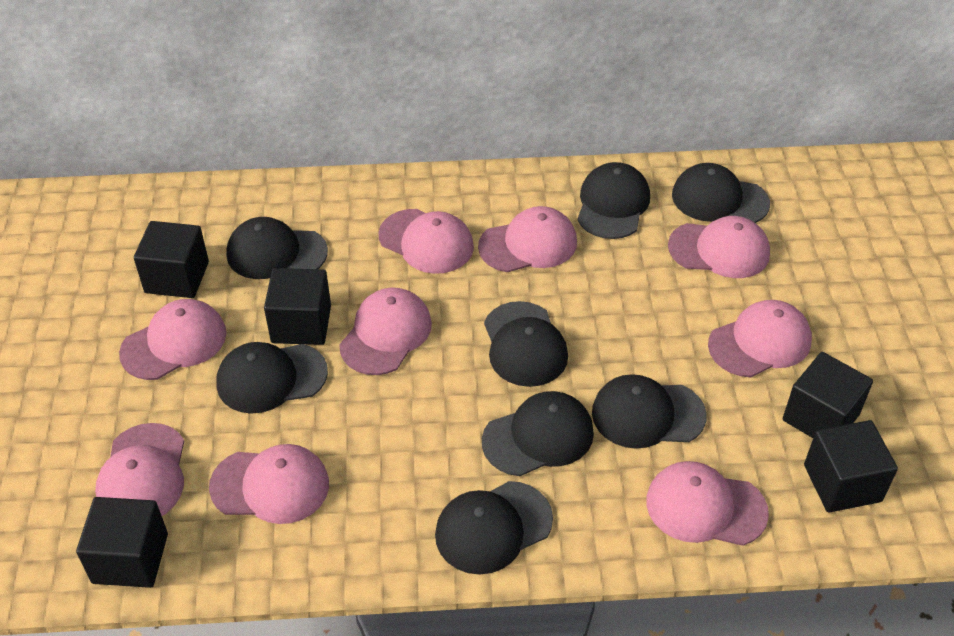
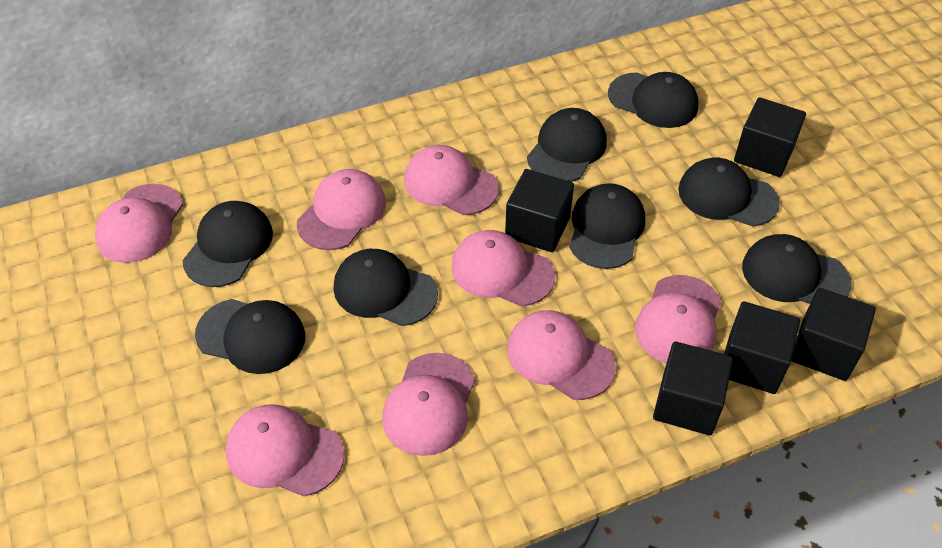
pink cap: 9 -> 8

